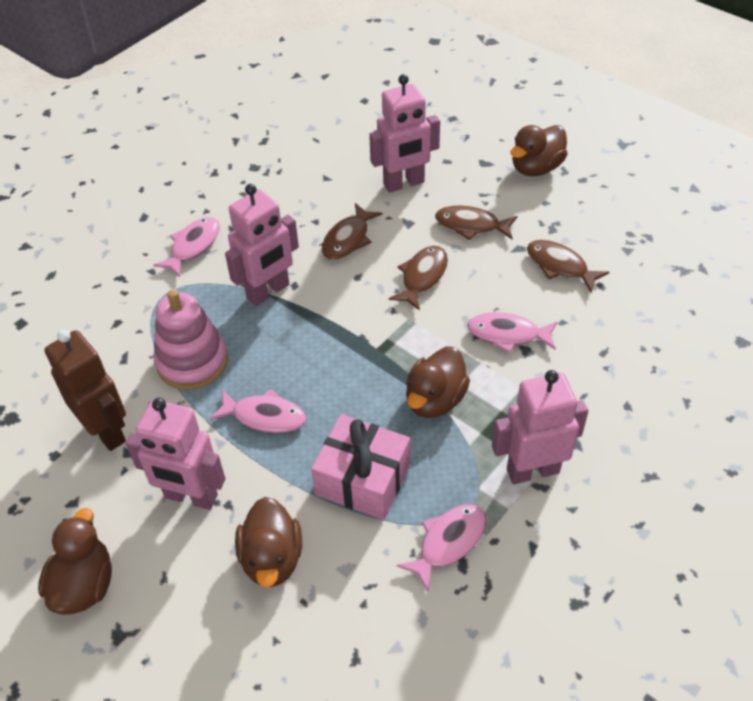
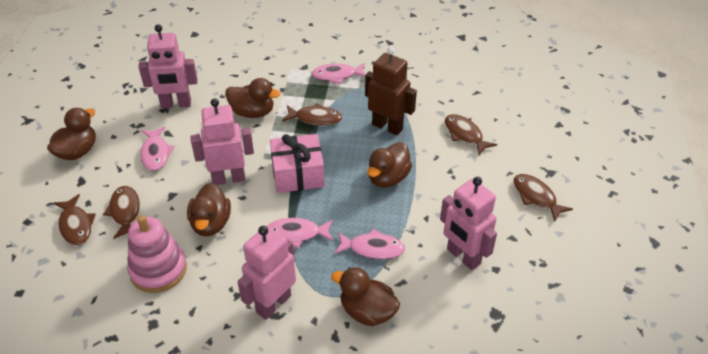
brown duck: 4 -> 5
brown fish: 4 -> 5

